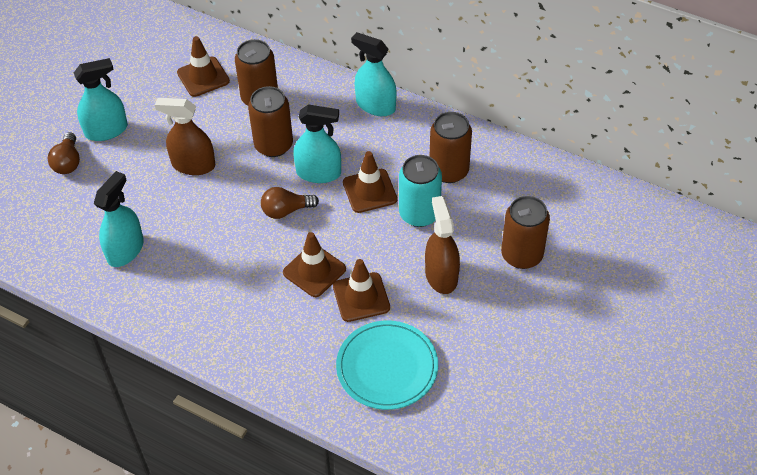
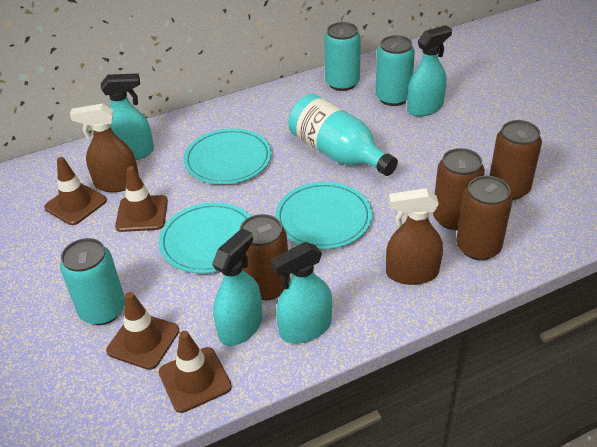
brown light bulb: 2 -> 0
turquoise bottle: 0 -> 1
turquoise can: 1 -> 3
turquoise plate: 1 -> 3

